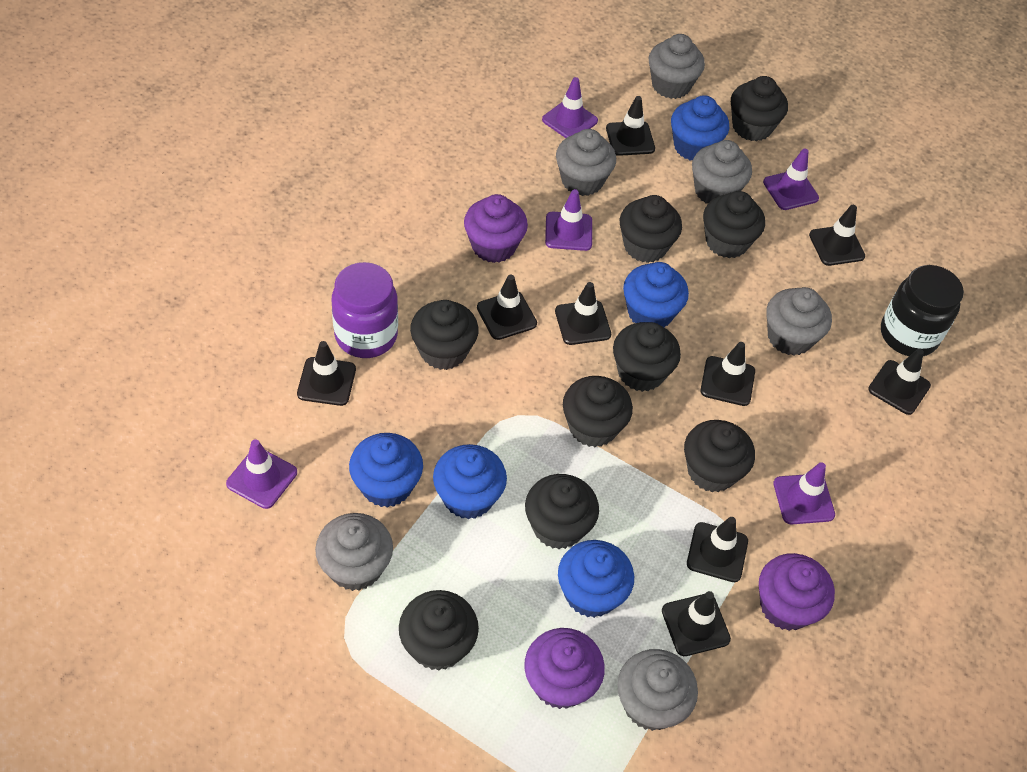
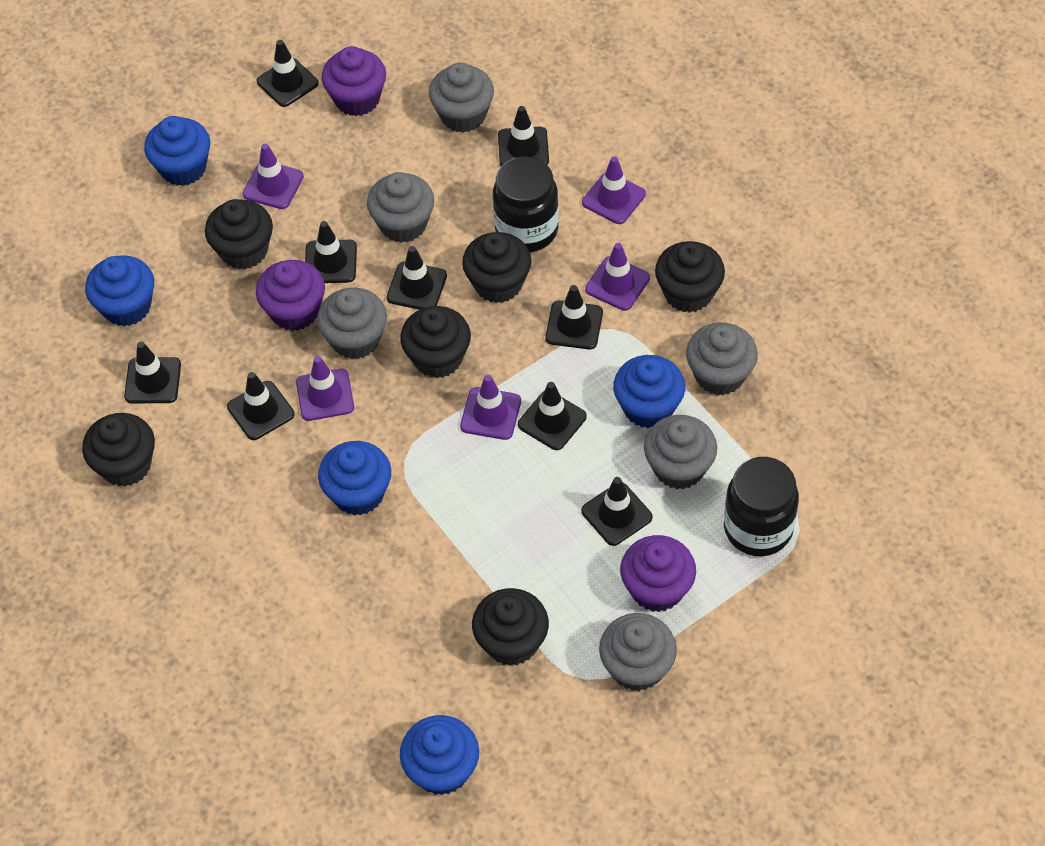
black cupcake: 9 -> 6
black jar: 1 -> 2
purple jar: 1 -> 0

